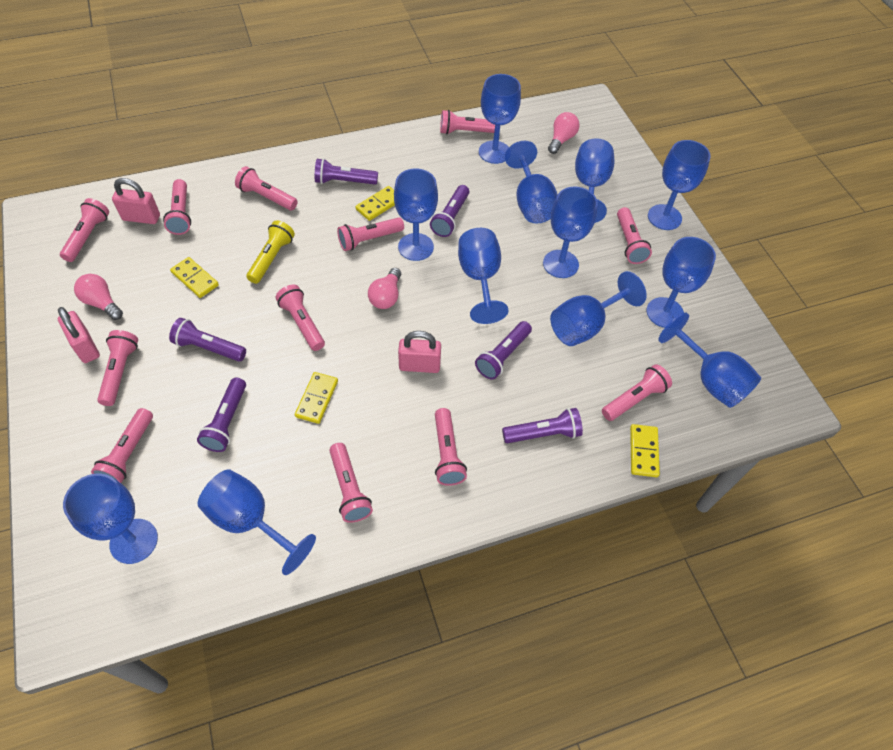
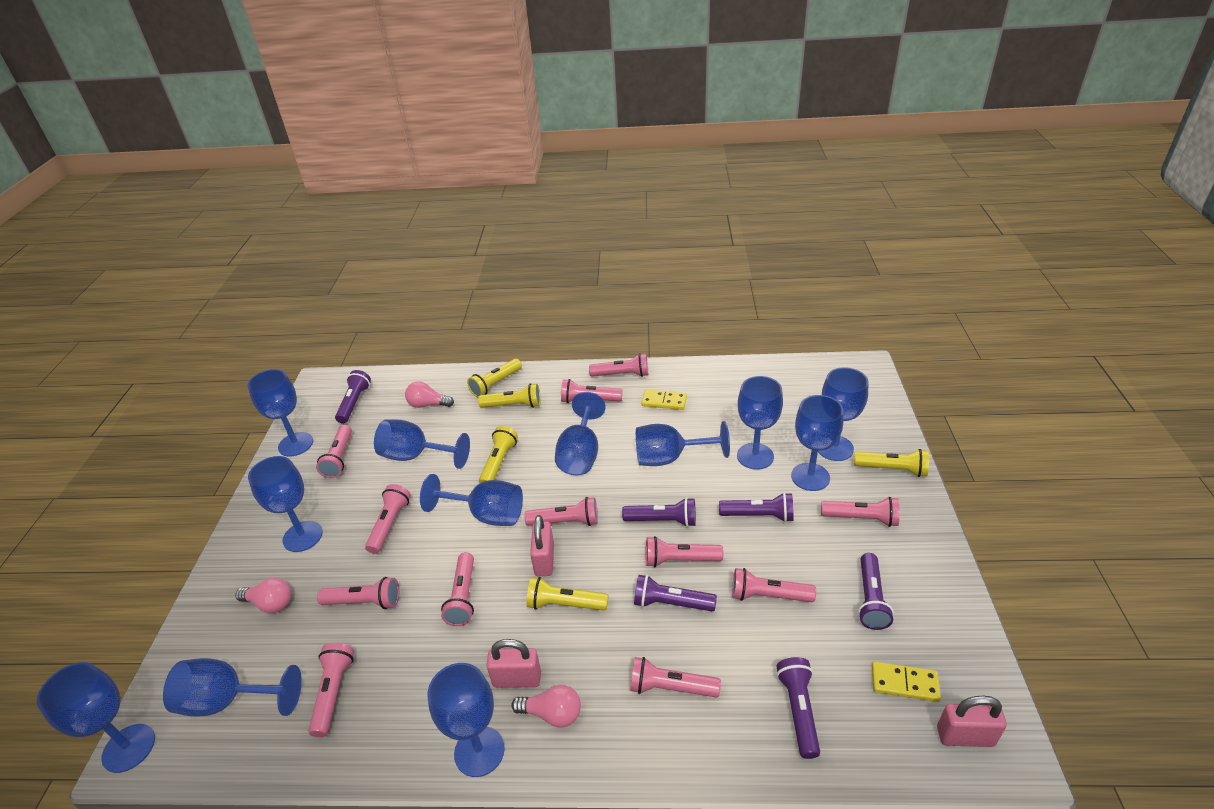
yellow domino: 4 -> 2
yellow flashlight: 1 -> 5

